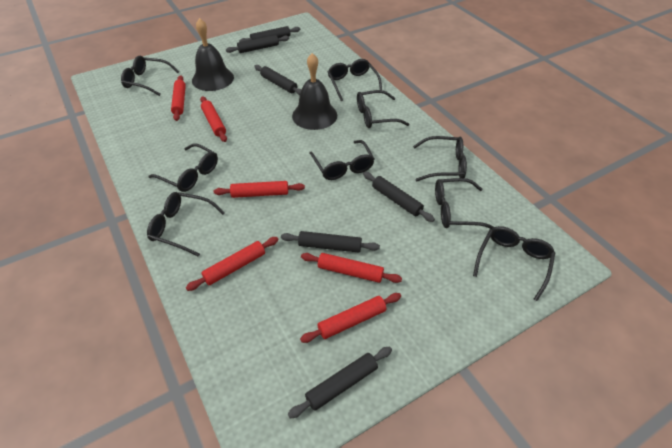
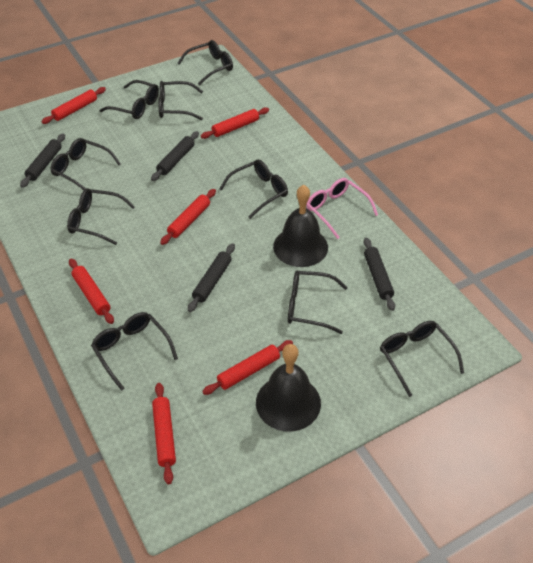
black rolling pin: 6 -> 4
pink glasses: 0 -> 1

